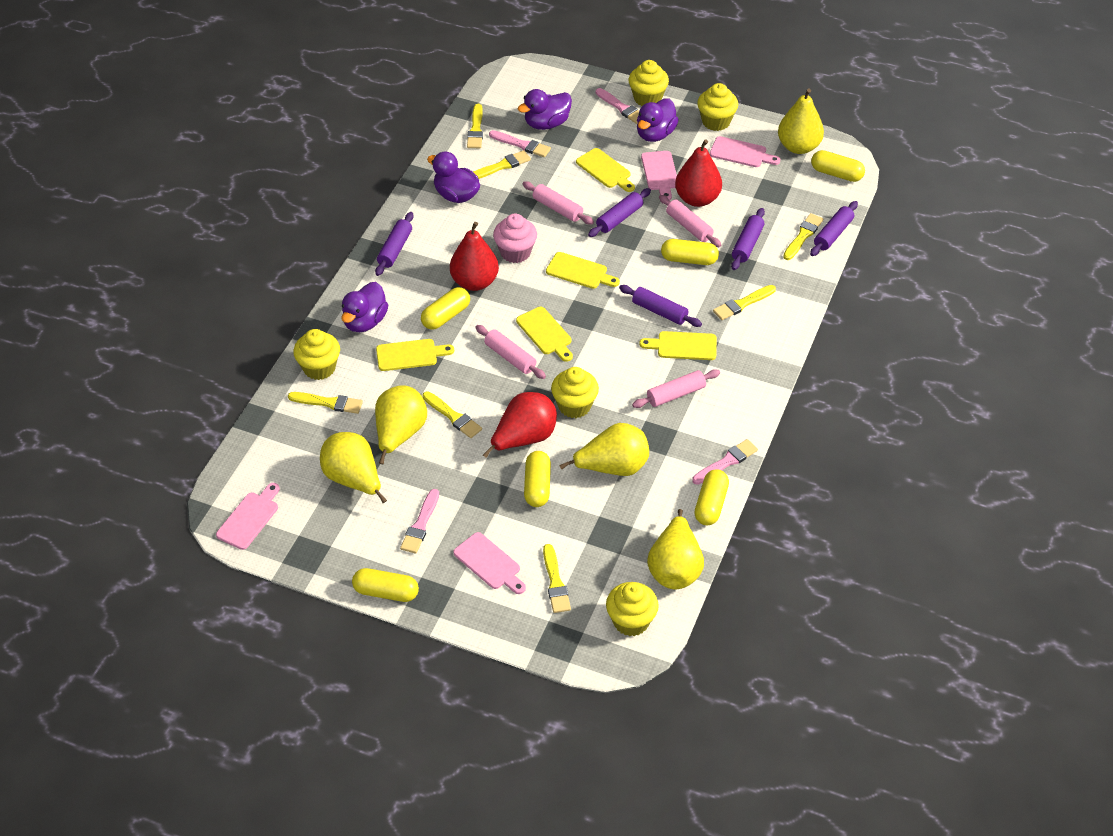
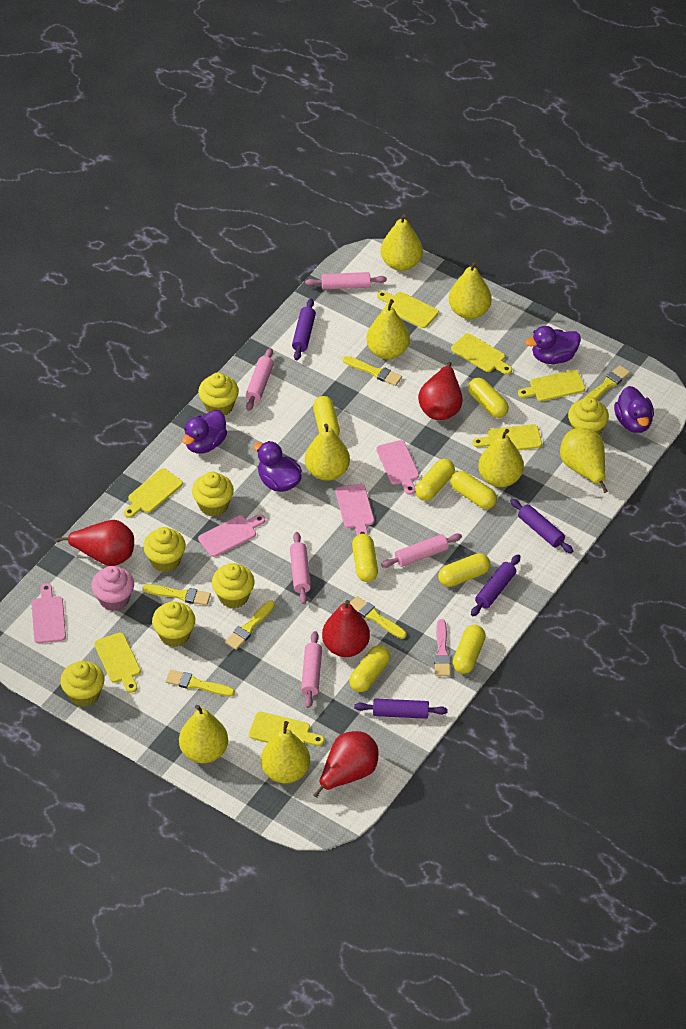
pink brush: 4 -> 1
pink rolling pin: 4 -> 5
purple rolling pin: 5 -> 4
red pear: 3 -> 4
yellow brush: 7 -> 6
yellow capsule: 6 -> 8
yellow cupcake: 5 -> 7
yellow cutting board: 5 -> 7
yellow pear: 5 -> 8

